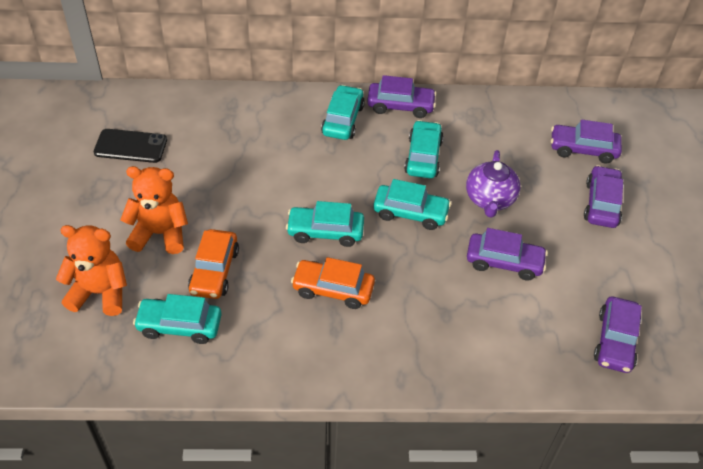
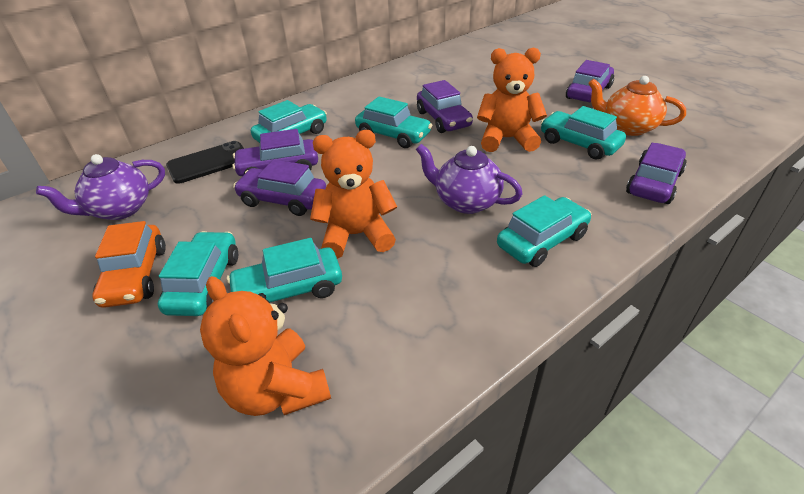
orange car: 2 -> 1
orange teapot: 0 -> 1
orange teddy bear: 2 -> 3
purple teapot: 1 -> 2
turquoise car: 5 -> 6

